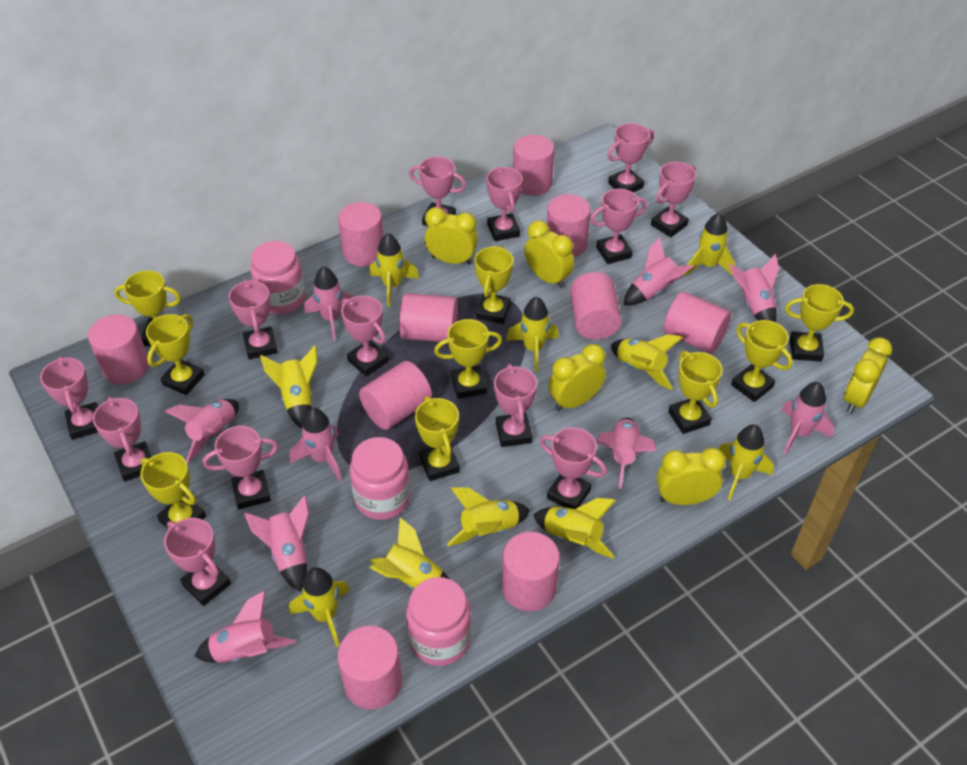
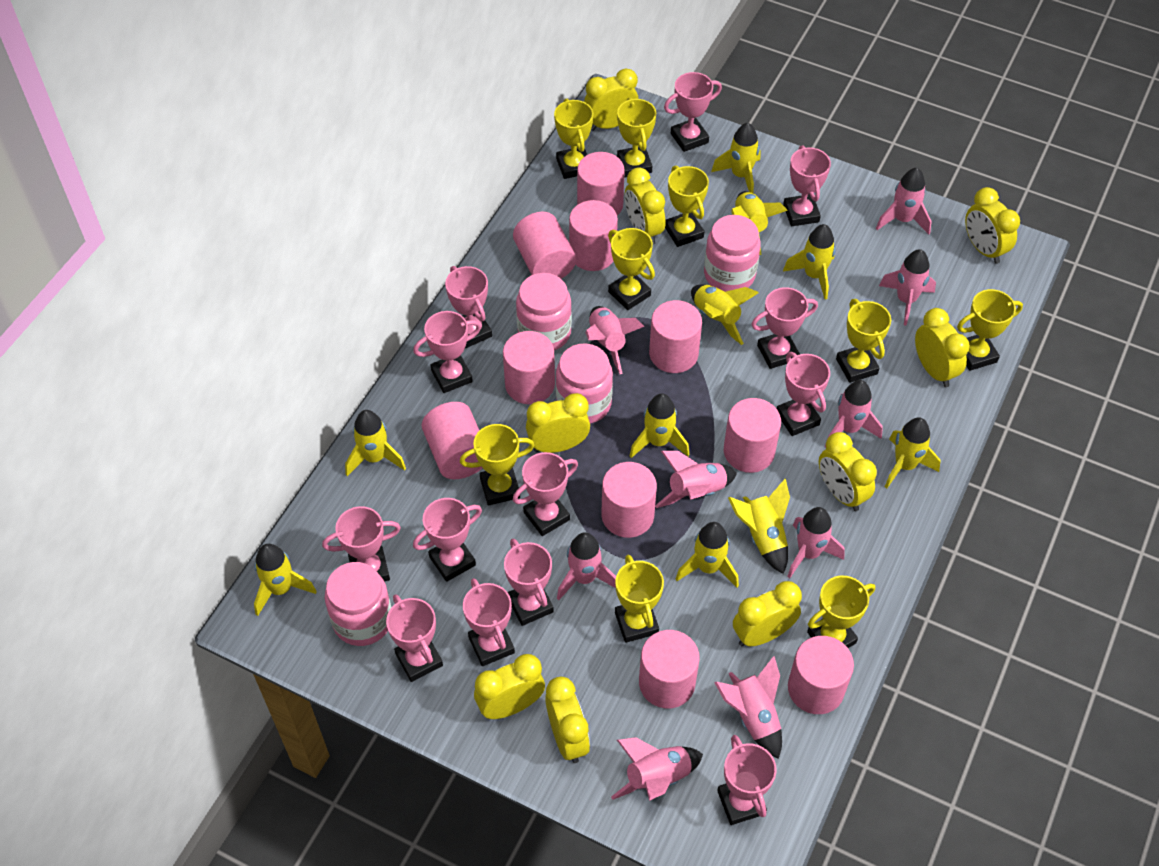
pink jar: 3 -> 4
yellow clock: 5 -> 9

